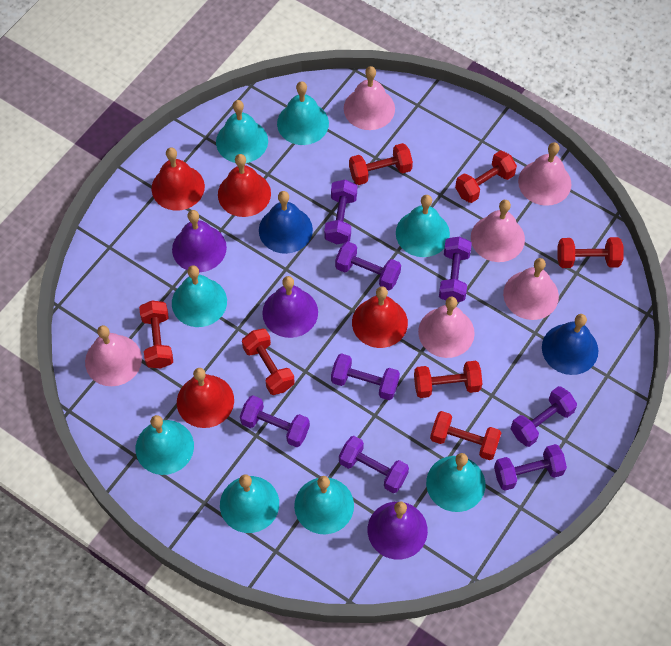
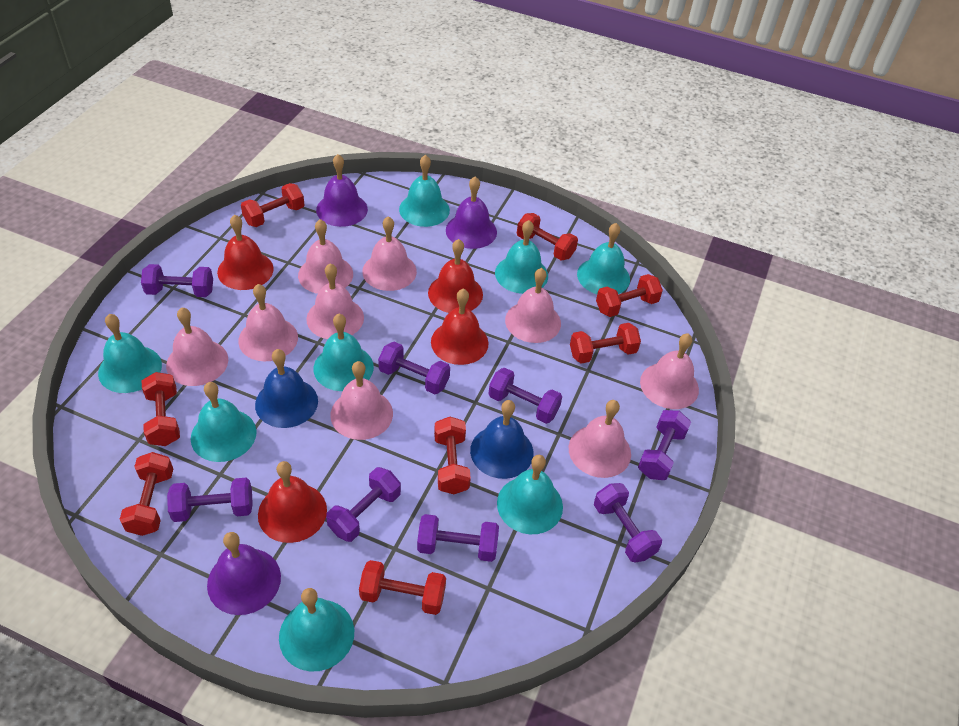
pink bell: 6 -> 9
red dumbbell: 7 -> 8

